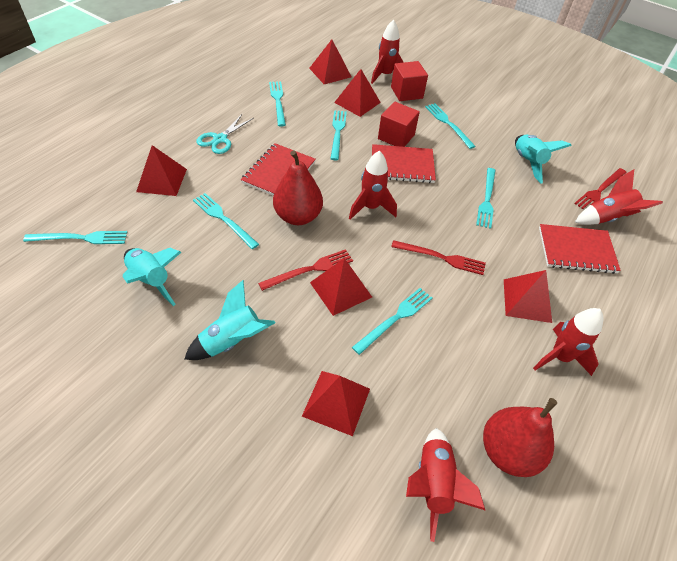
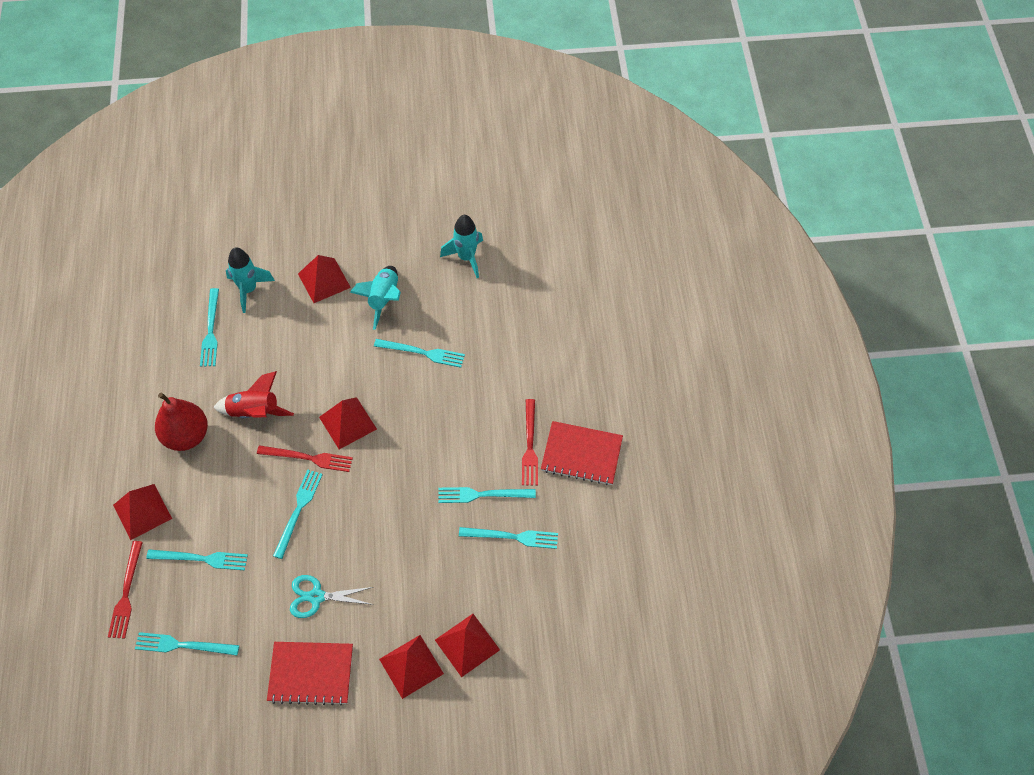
red cube: 2 -> 0
red notebook: 3 -> 2
red pear: 2 -> 1
red pyramid: 6 -> 5
red rocket: 5 -> 1

